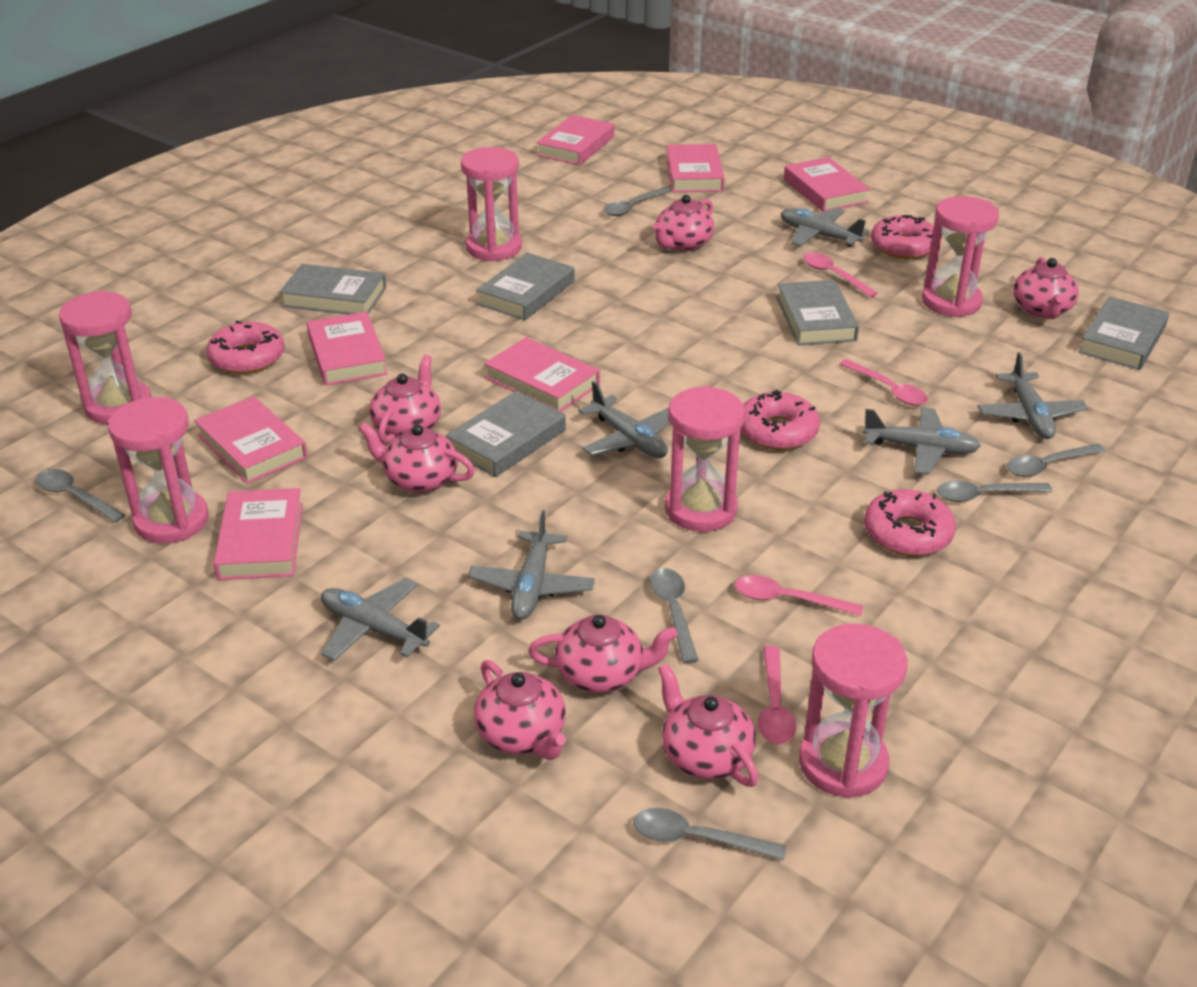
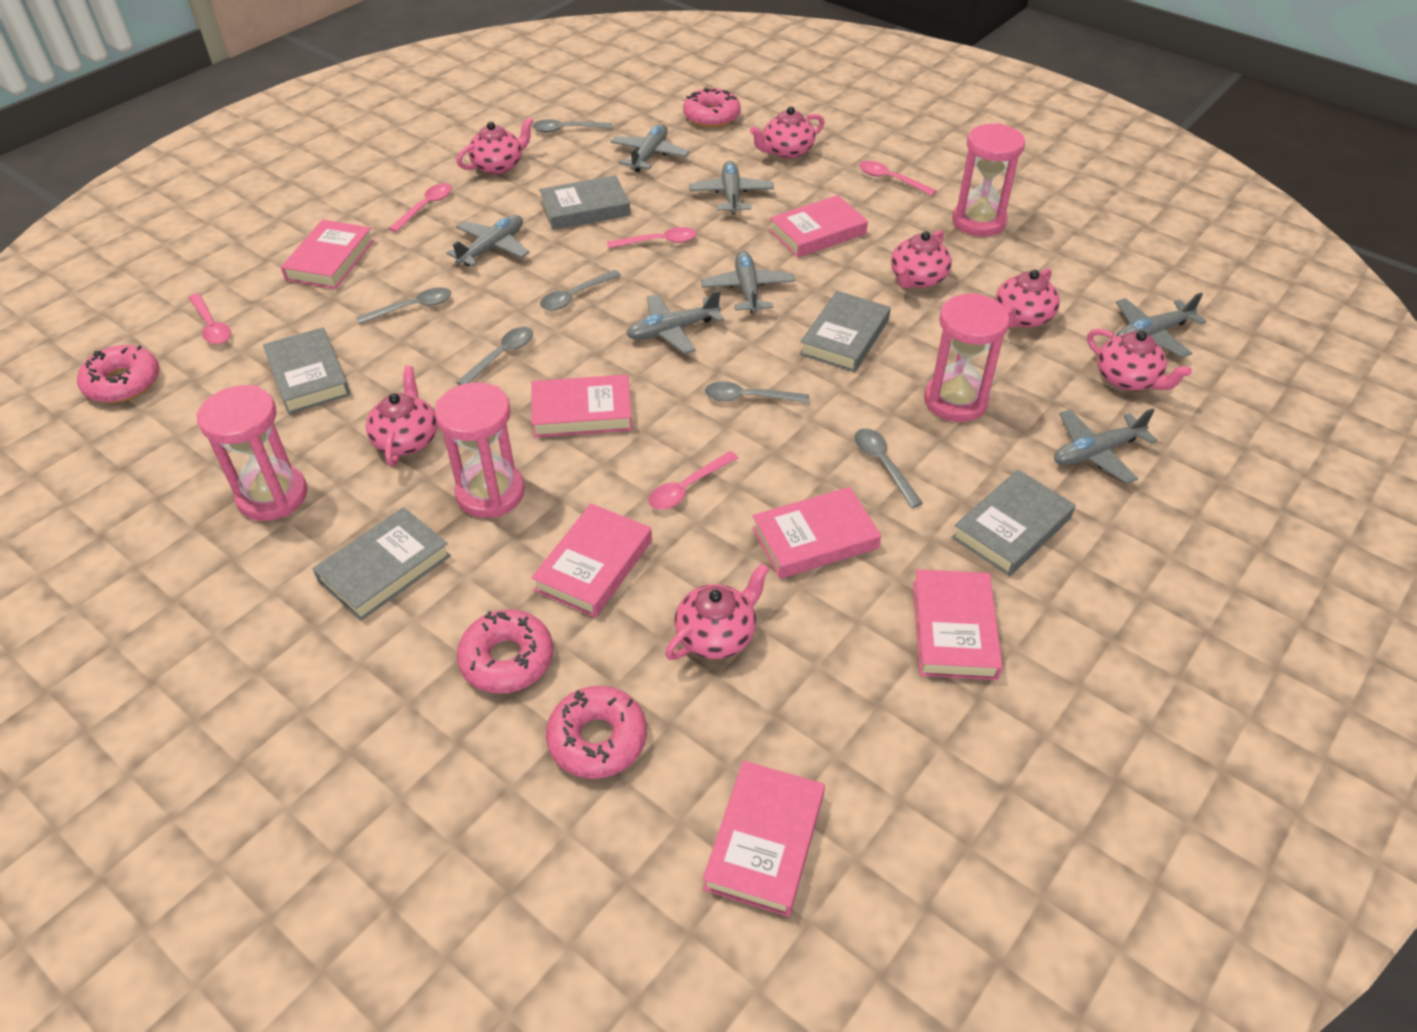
grey plane: 6 -> 7
pink hourglass: 6 -> 4
pink spoon: 4 -> 5

